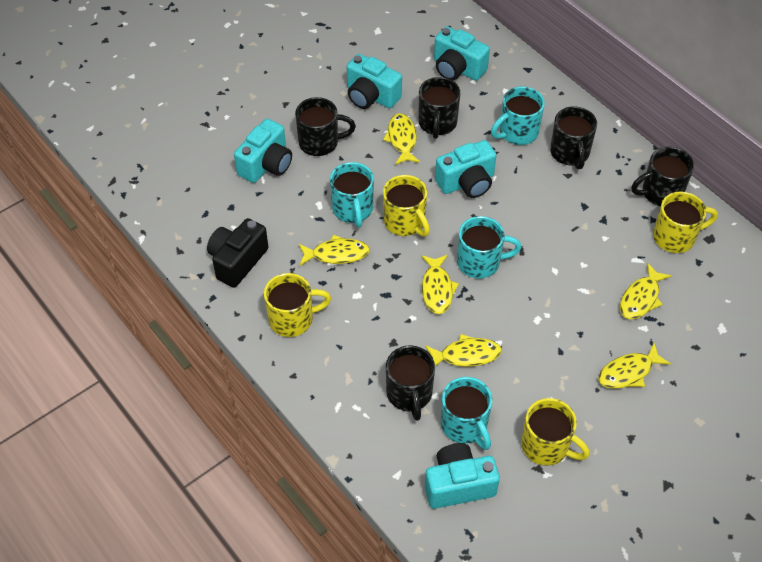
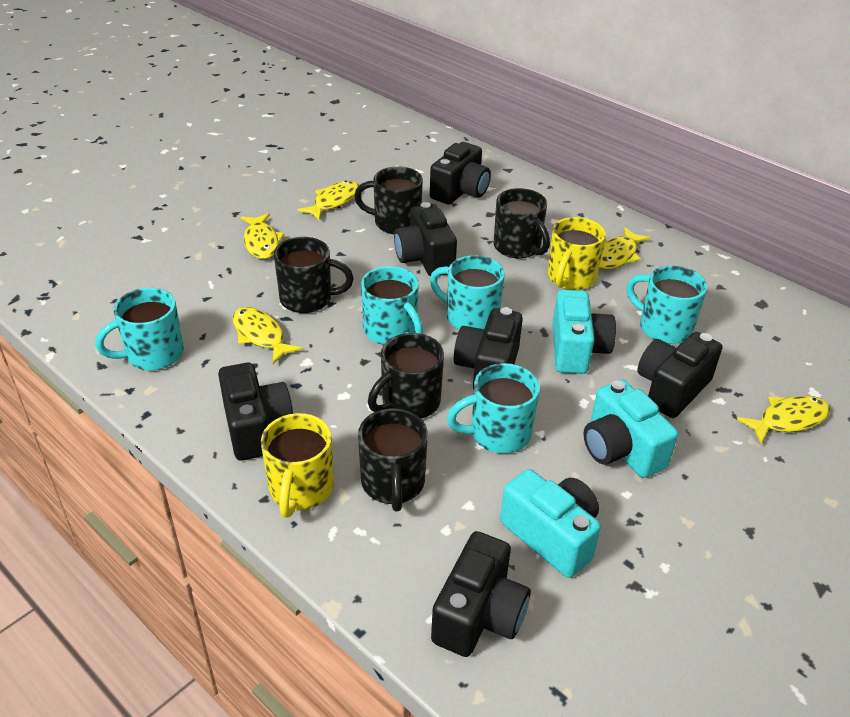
black camera: 1 -> 6
turquoise camera: 5 -> 3
turquoise mug: 4 -> 5
yellow fish: 6 -> 5
yellow mug: 4 -> 2

